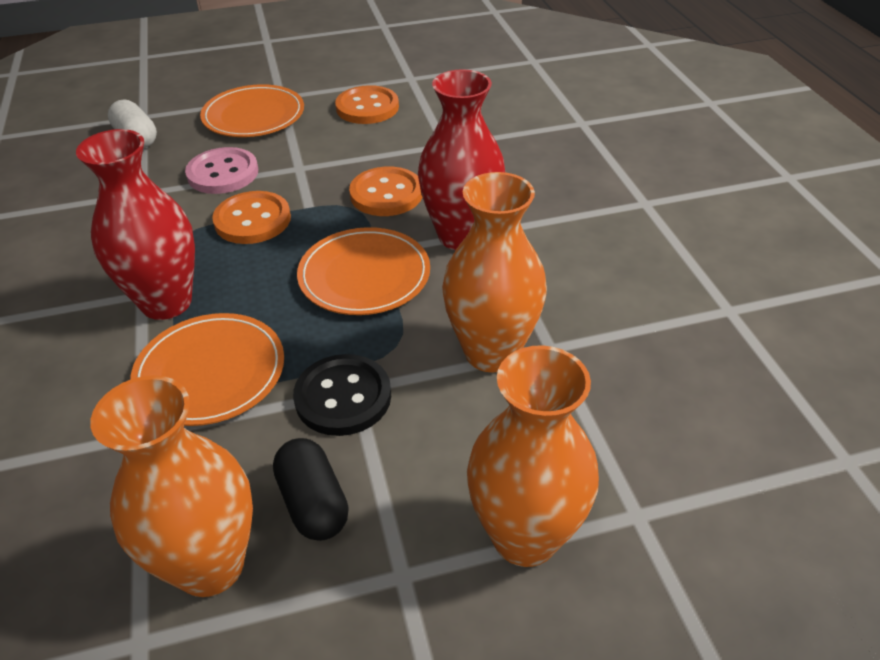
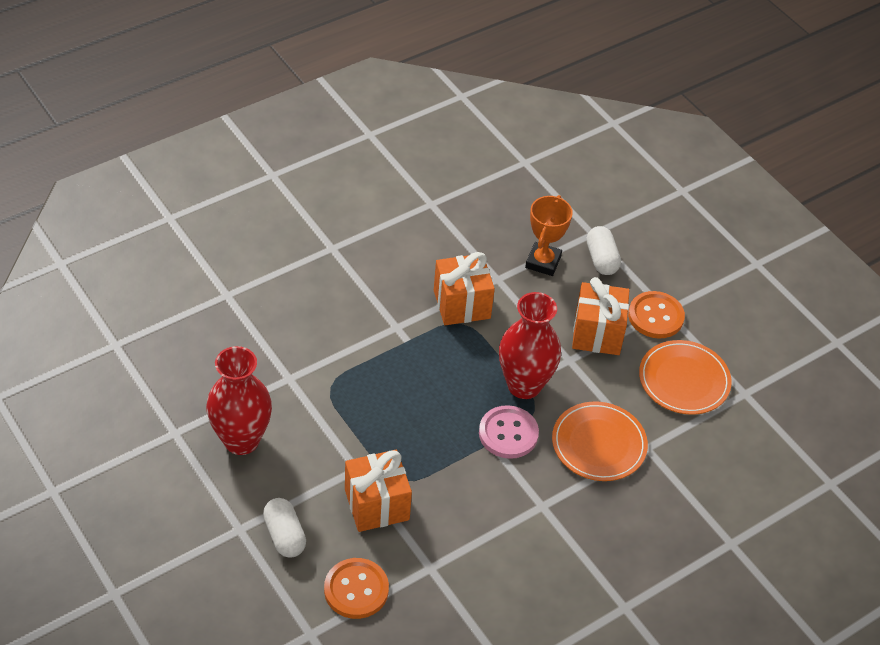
black button: 1 -> 0
black capsule: 1 -> 0
orange button: 3 -> 2
orange gift: 0 -> 3
orange plate: 3 -> 2
orange trophy: 0 -> 1
orange vase: 3 -> 0
white capsule: 1 -> 2

